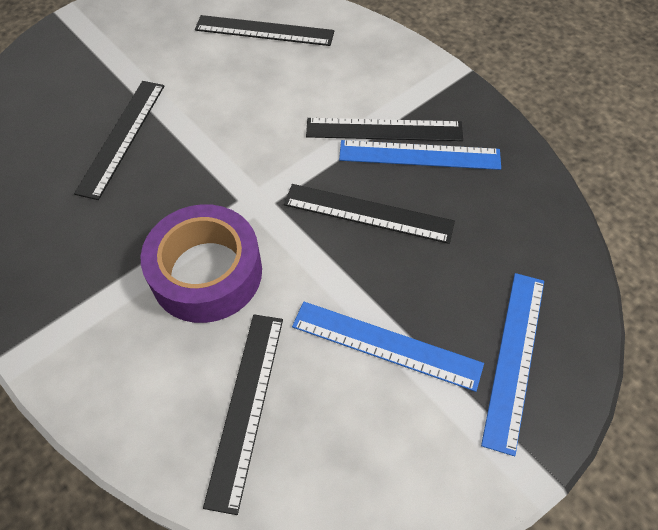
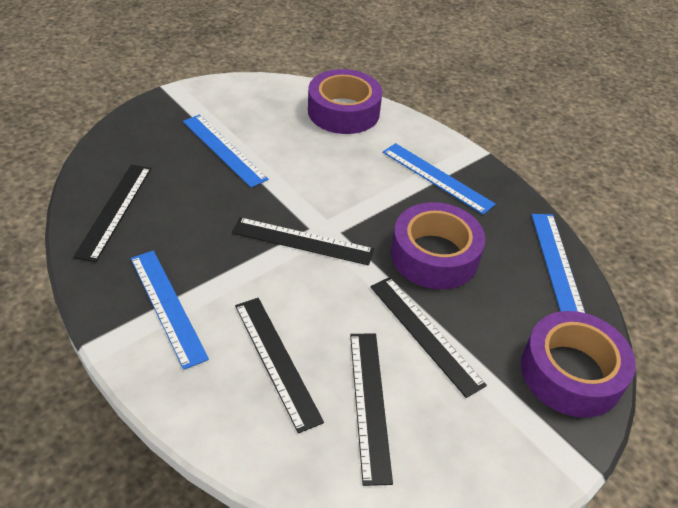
blue ruler: 3 -> 4
purple tape: 1 -> 3

